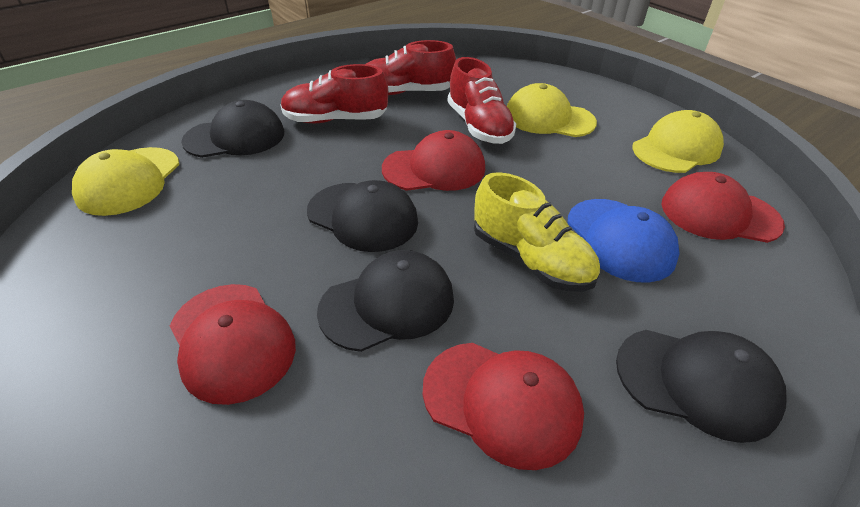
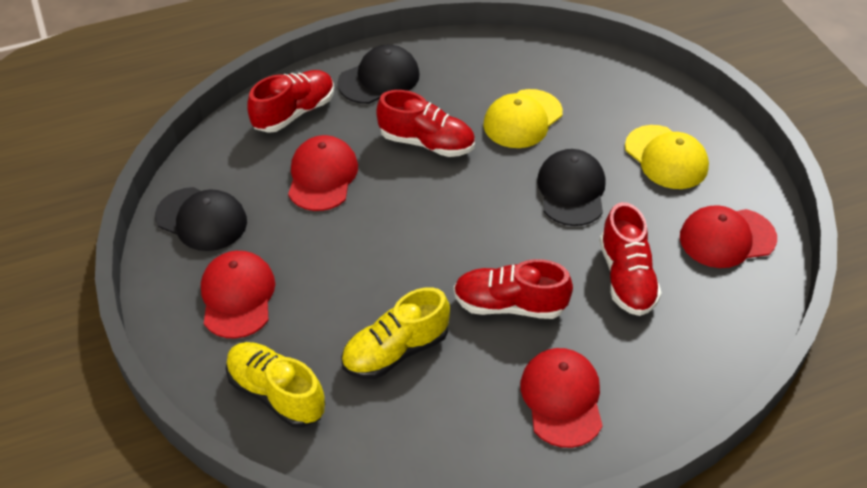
black cap: 4 -> 3
blue cap: 1 -> 0
red shoe: 3 -> 4
yellow cap: 3 -> 2
yellow shoe: 1 -> 2

